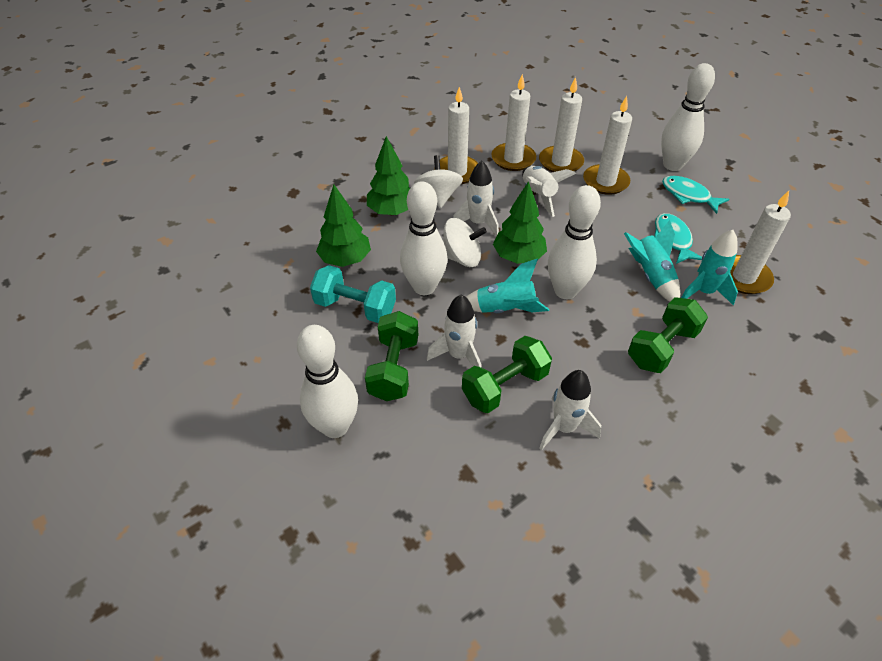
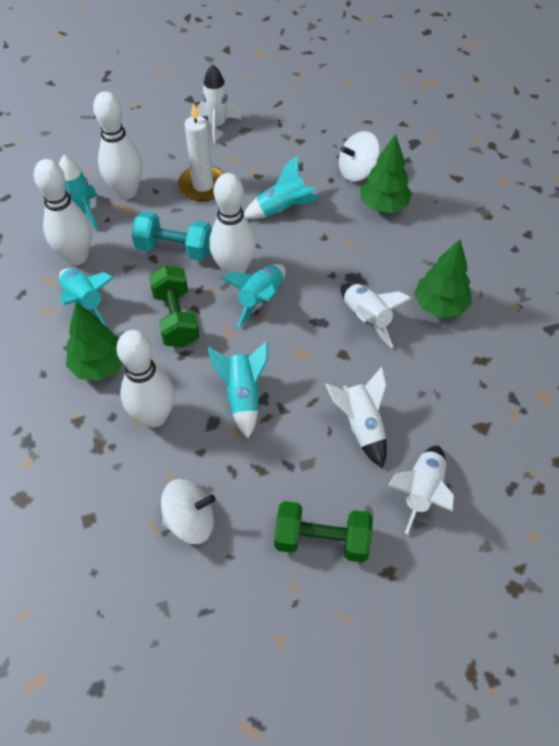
green dumbbell: 3 -> 2
turquoise fish: 2 -> 0
turquoise rocket: 3 -> 5
white candle: 5 -> 1

